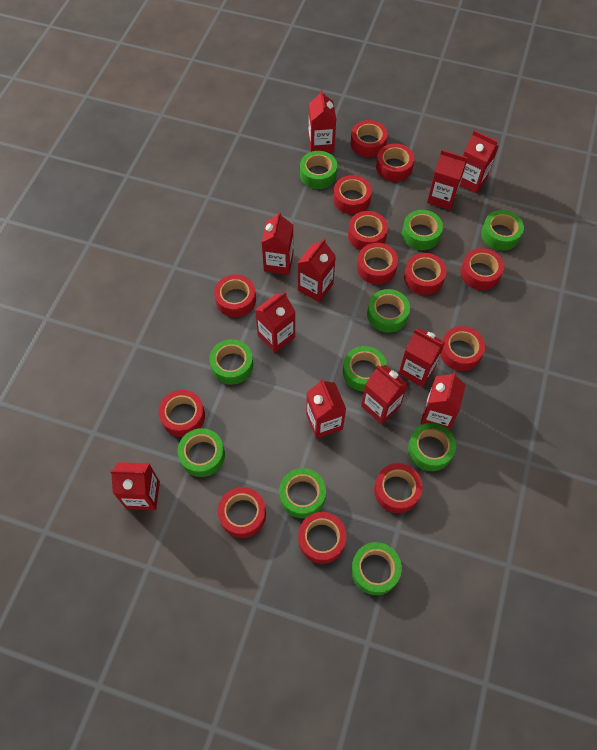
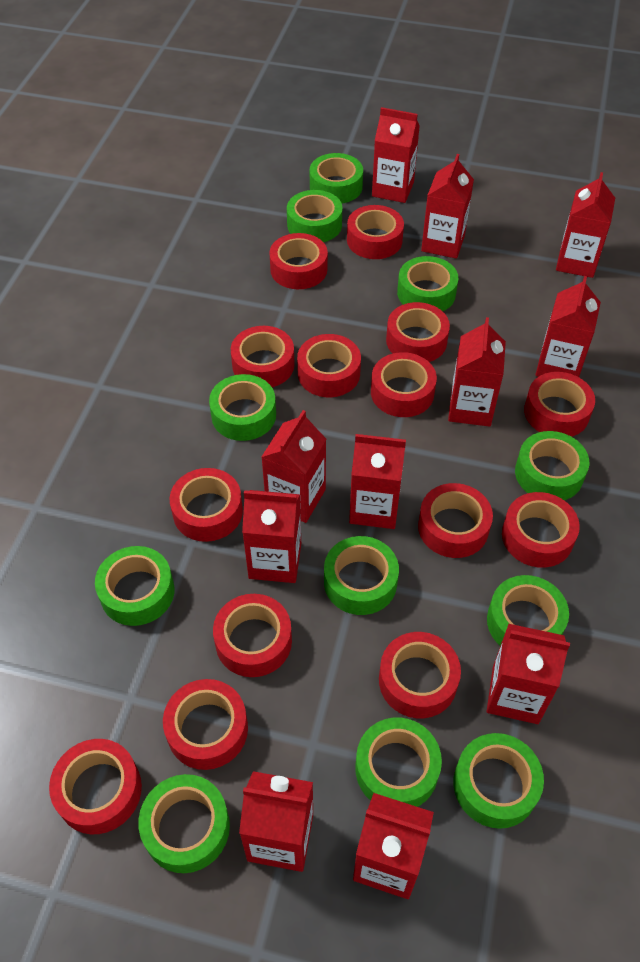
green tape: 10 -> 11
red tape: 13 -> 14

